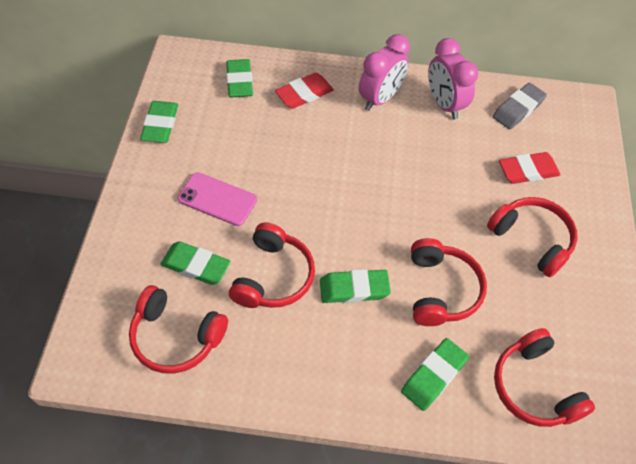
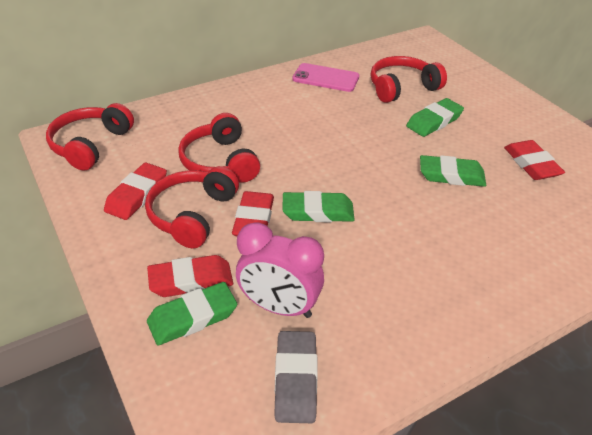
green eraser: 5 -> 4
pink clock: 2 -> 1
red eraser: 2 -> 4
red headphones: 5 -> 4

